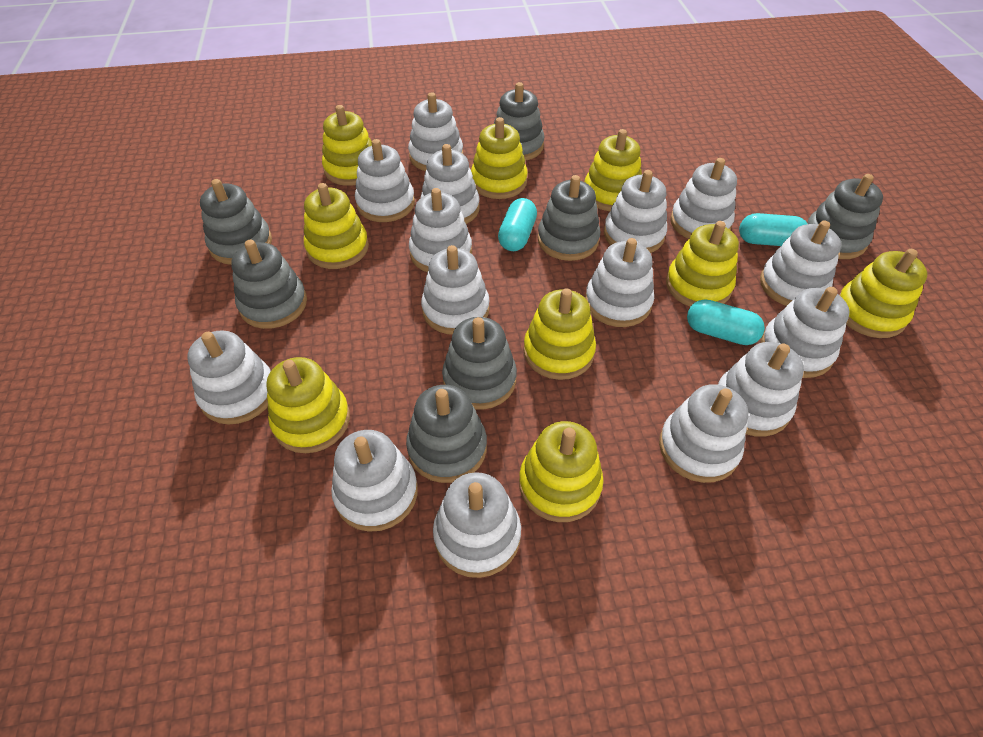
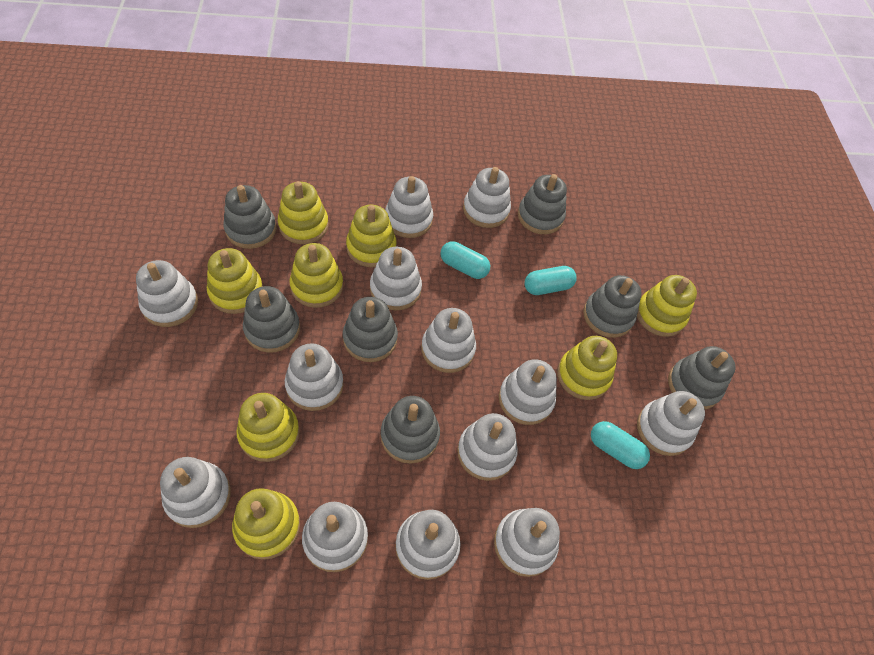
white stacking toy: 15 -> 13
yellow stacking toy: 9 -> 8

